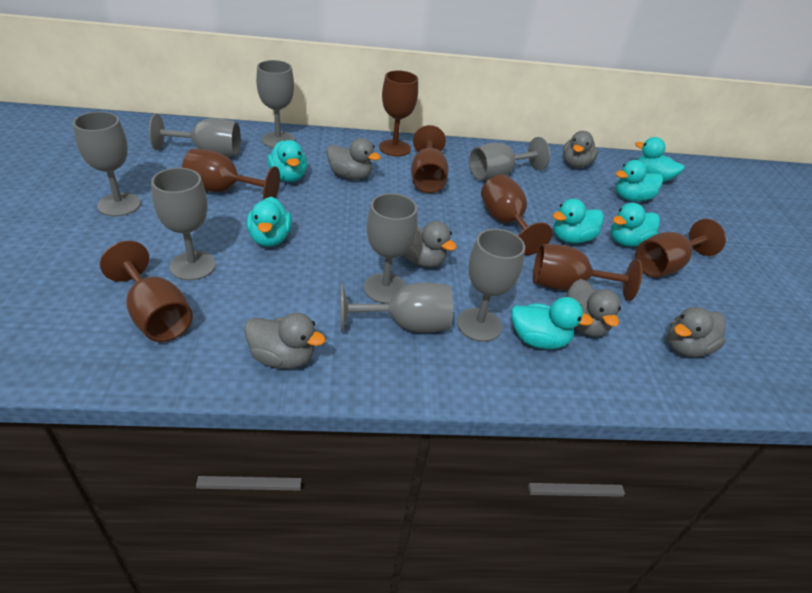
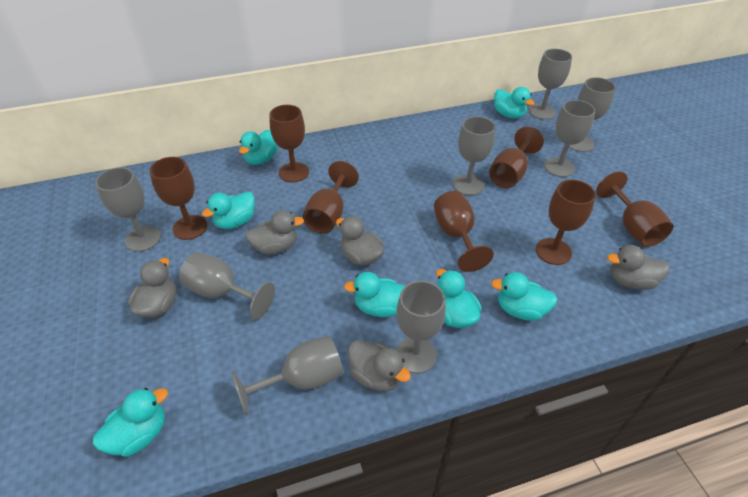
grey duck: 6 -> 5

